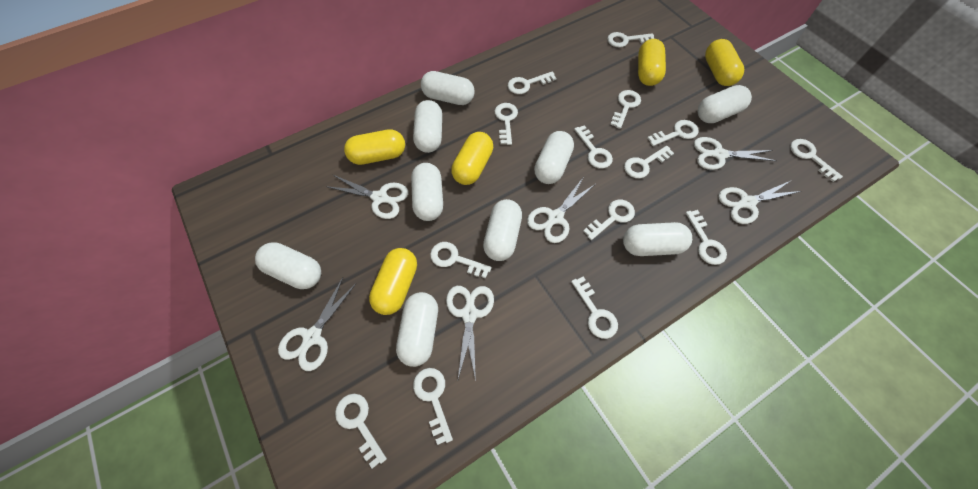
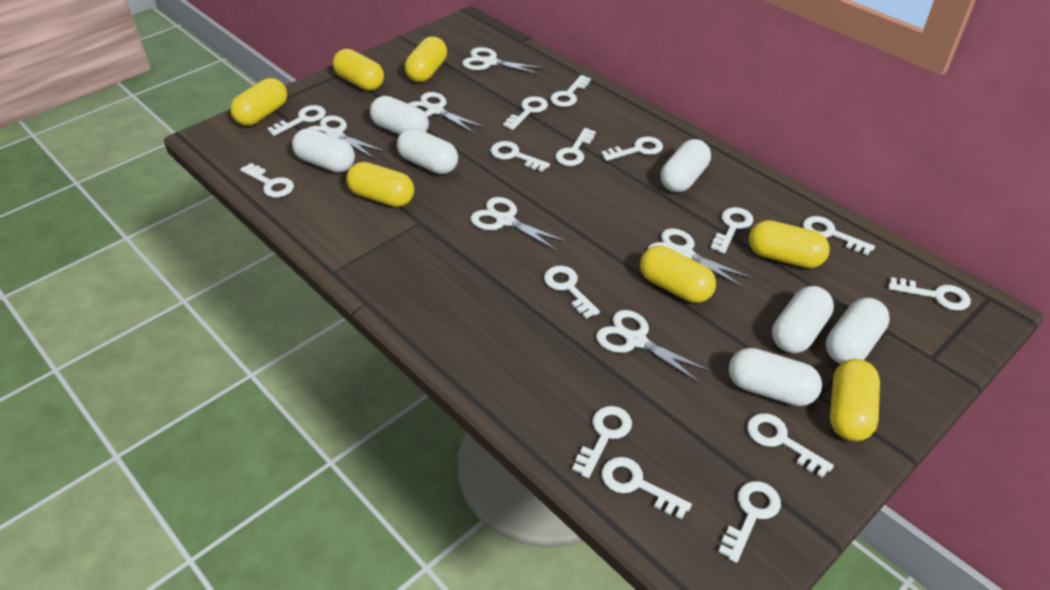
white capsule: 9 -> 7
white key: 14 -> 15
yellow capsule: 5 -> 7

